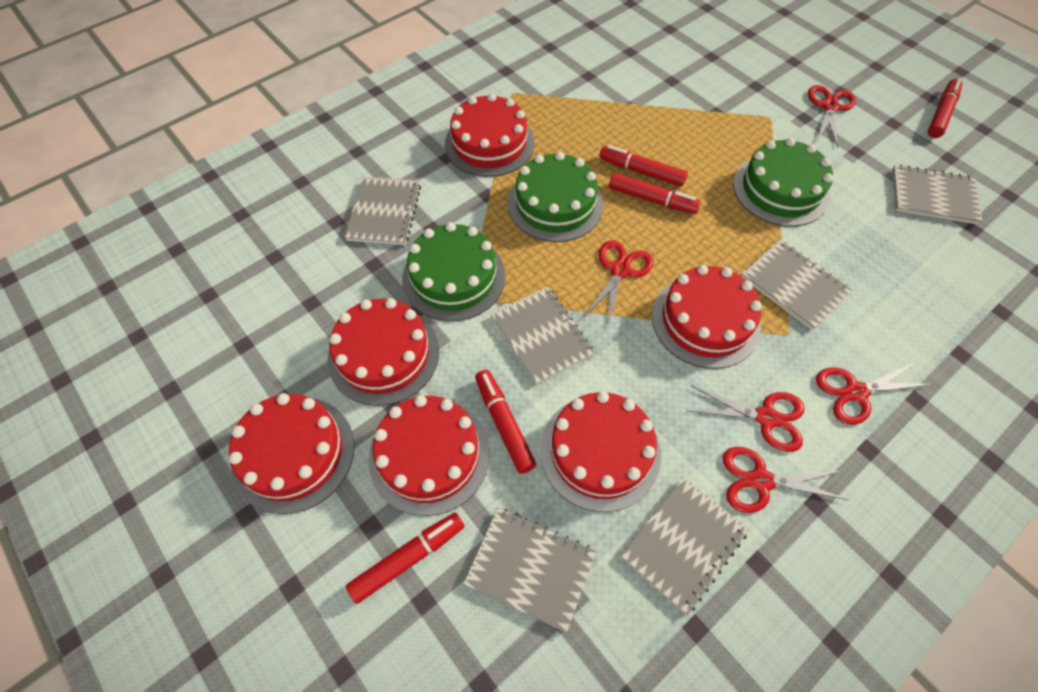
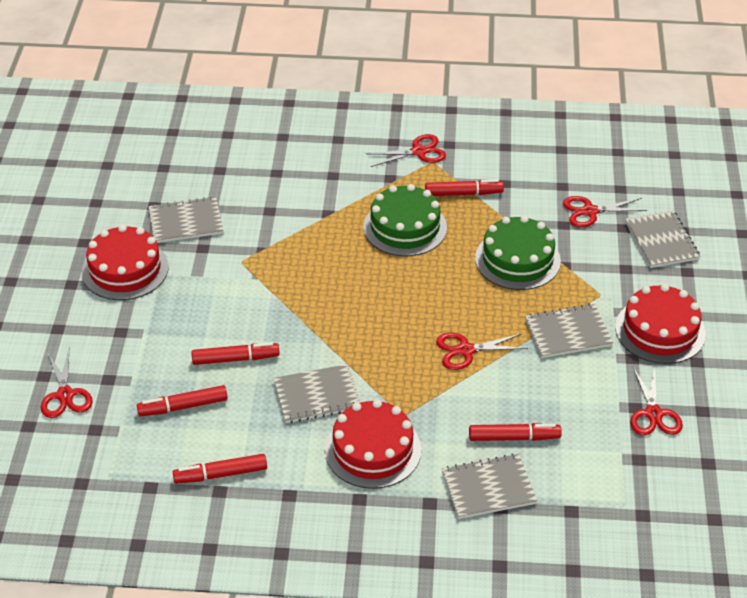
green cake: 3 -> 2
grey notebook: 6 -> 5
red cake: 6 -> 3

